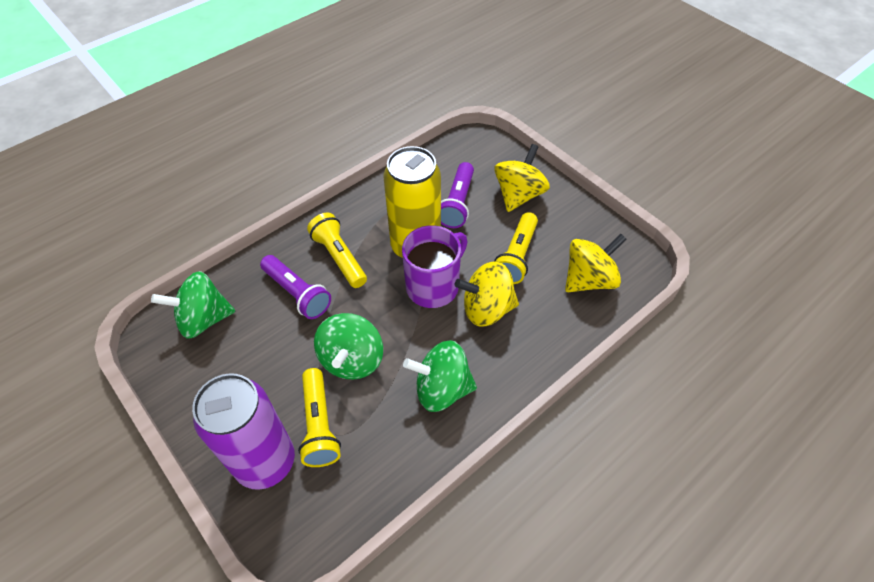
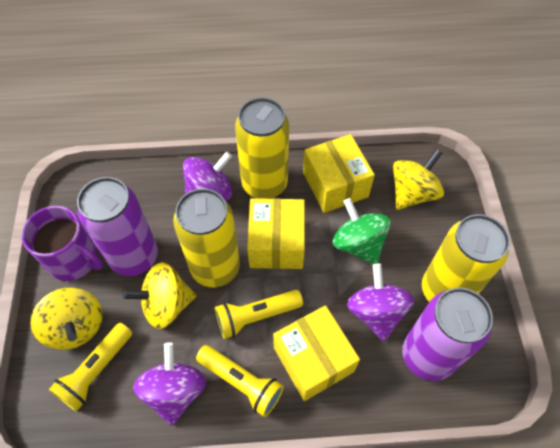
green spinning top: 3 -> 1
purple can: 1 -> 2
purple flashlight: 2 -> 0
purple spinning top: 0 -> 3
yellow box: 0 -> 3
yellow can: 1 -> 3

